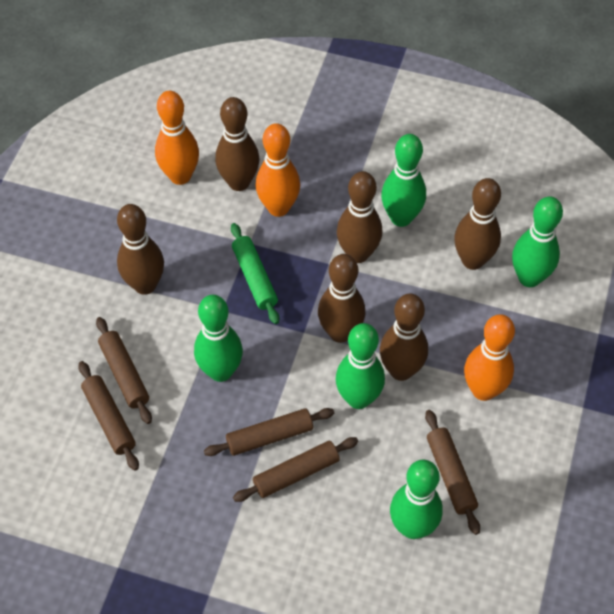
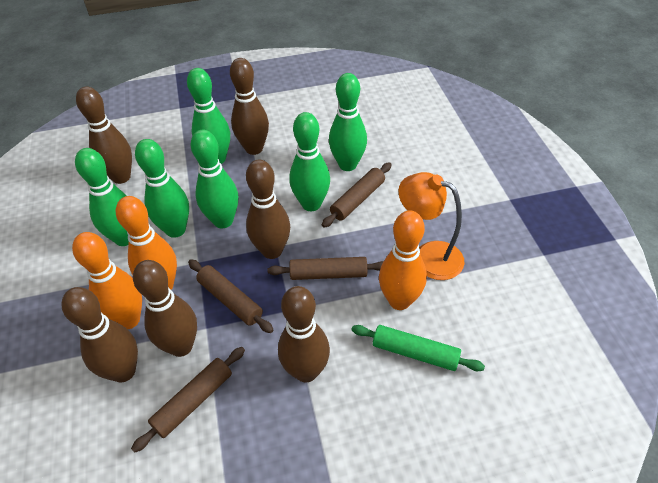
brown rolling pin: 5 -> 4
green bowling pin: 5 -> 6
orange lamp: 0 -> 1

